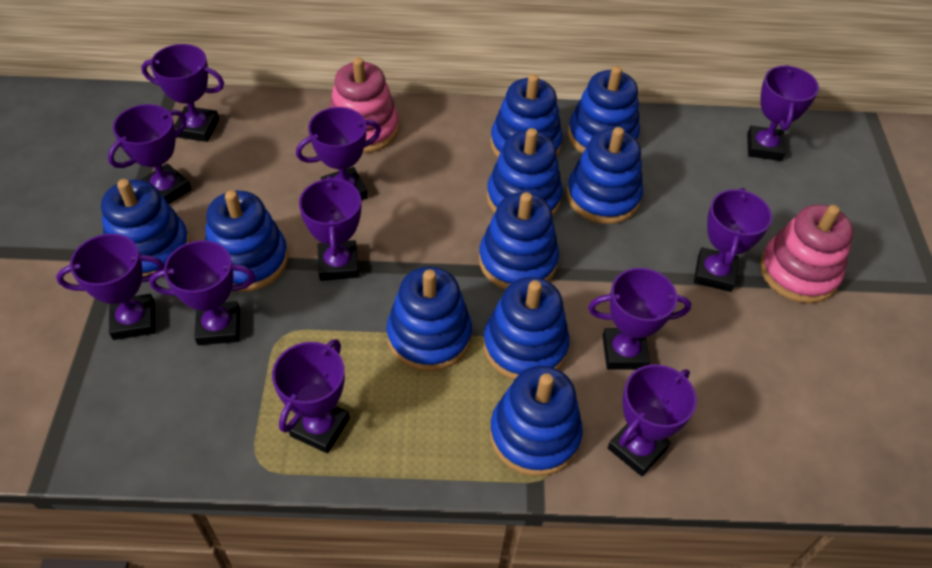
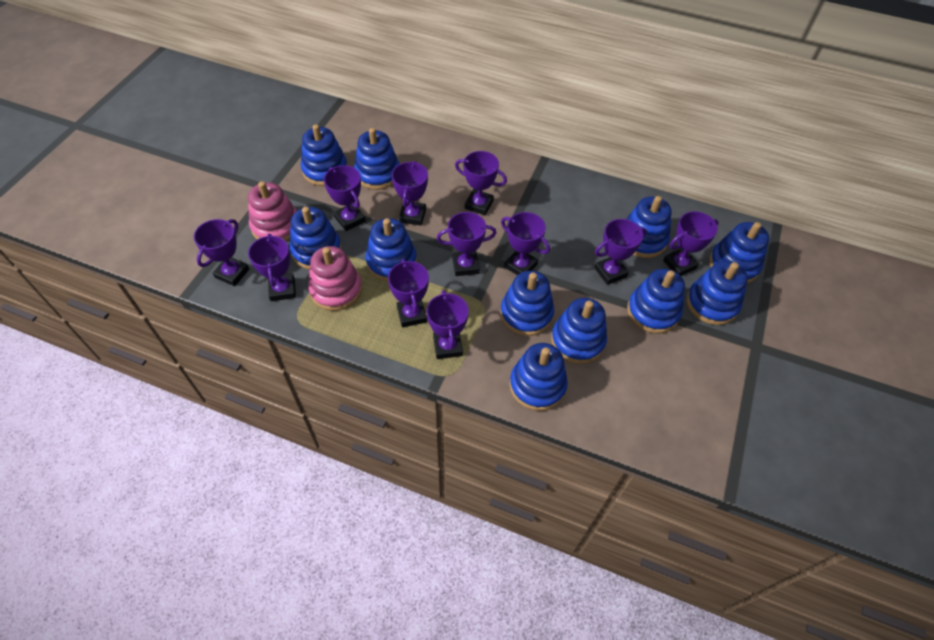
blue stacking toy: 10 -> 11

